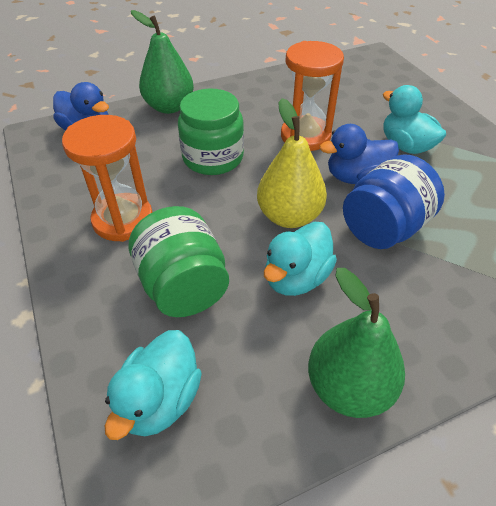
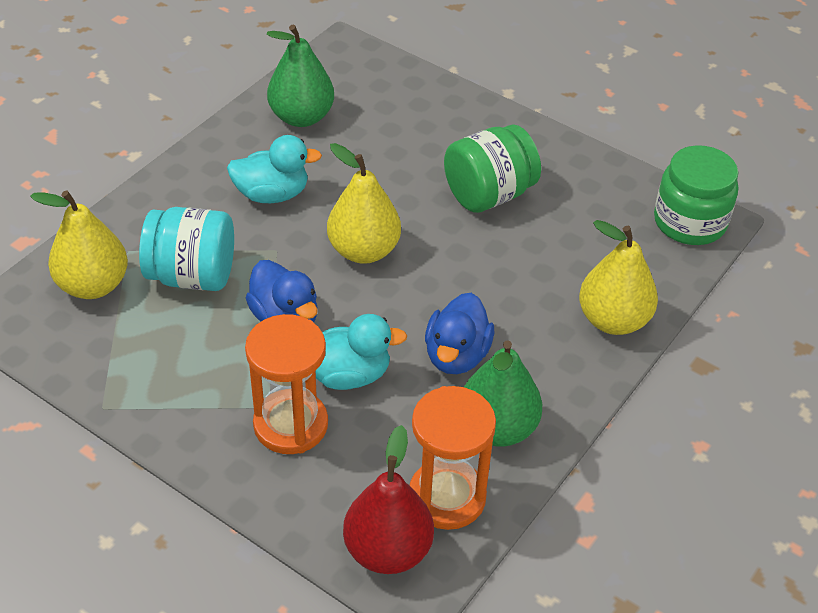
blue jar: 1 -> 0
red pear: 0 -> 1
turquoise duck: 3 -> 2
turquoise jar: 0 -> 1
yellow pear: 1 -> 3

